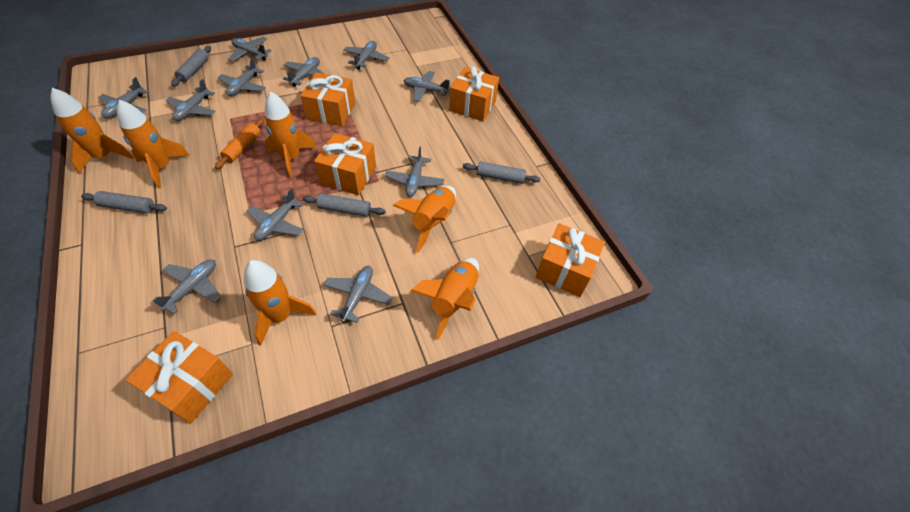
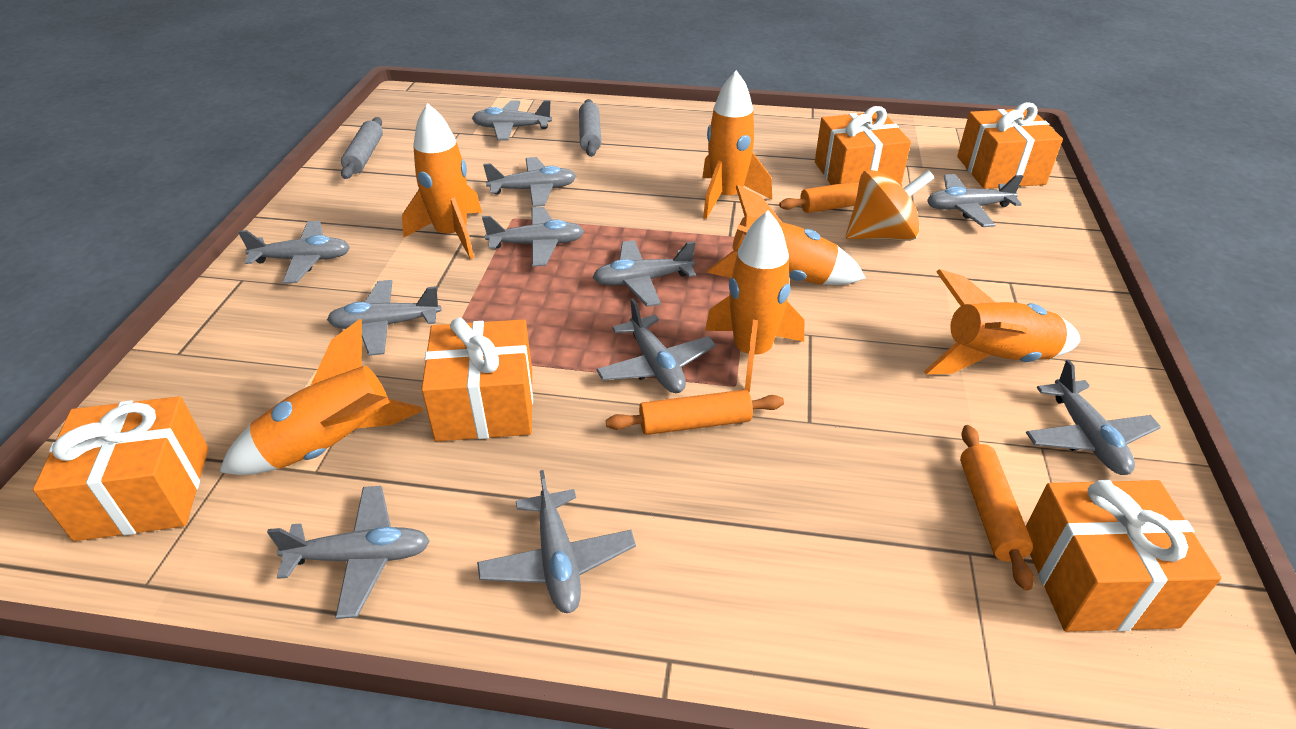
grey rolling pin: 4 -> 2
orange rolling pin: 1 -> 3
orange spinning top: 0 -> 1

